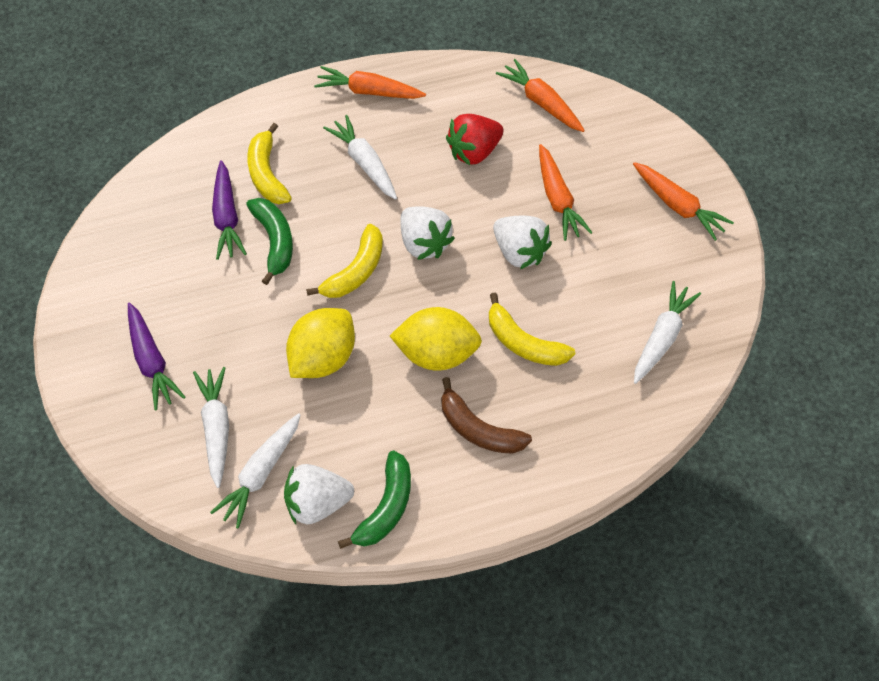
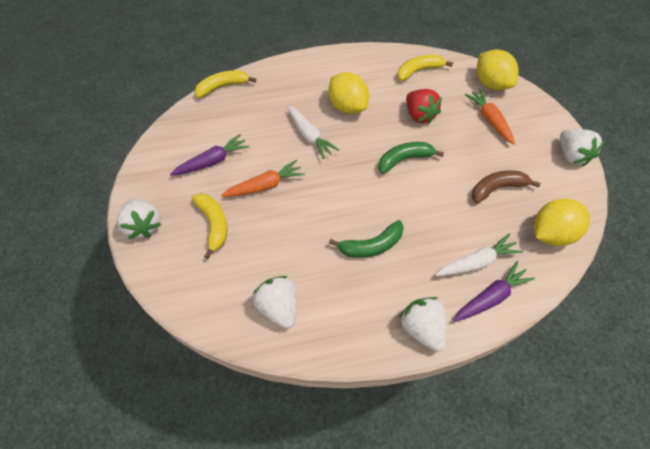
orange carrot: 4 -> 2
white carrot: 4 -> 2
white strawberry: 3 -> 4
yellow lemon: 2 -> 3

